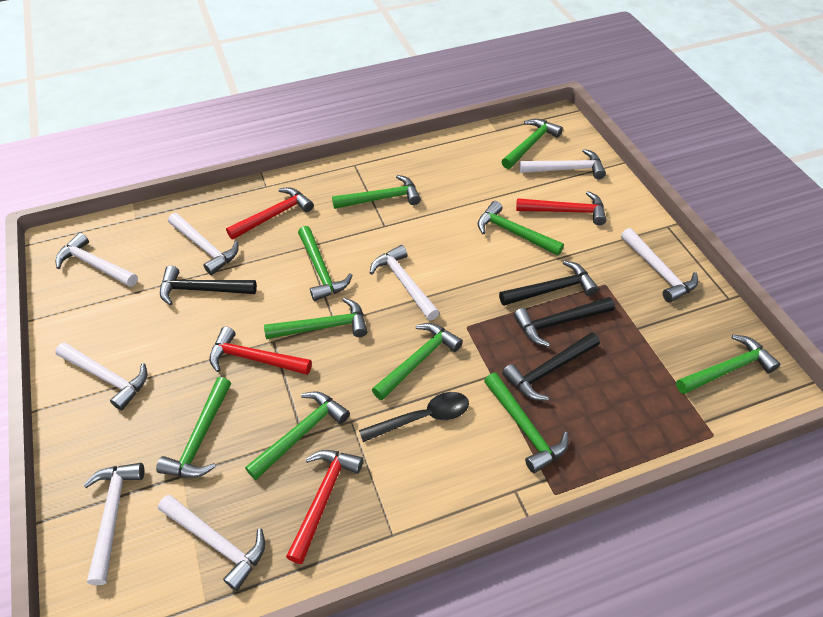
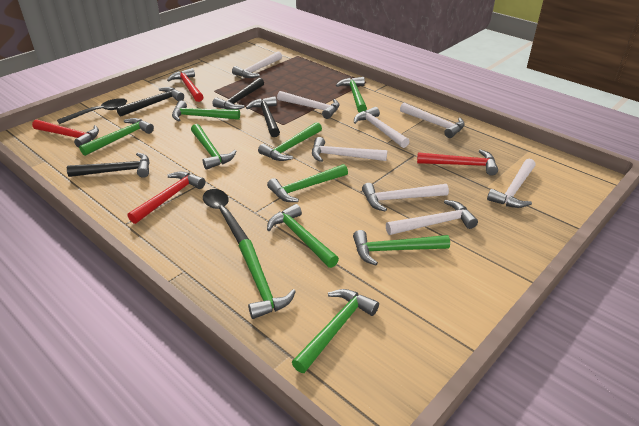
black spoon: 1 -> 2

